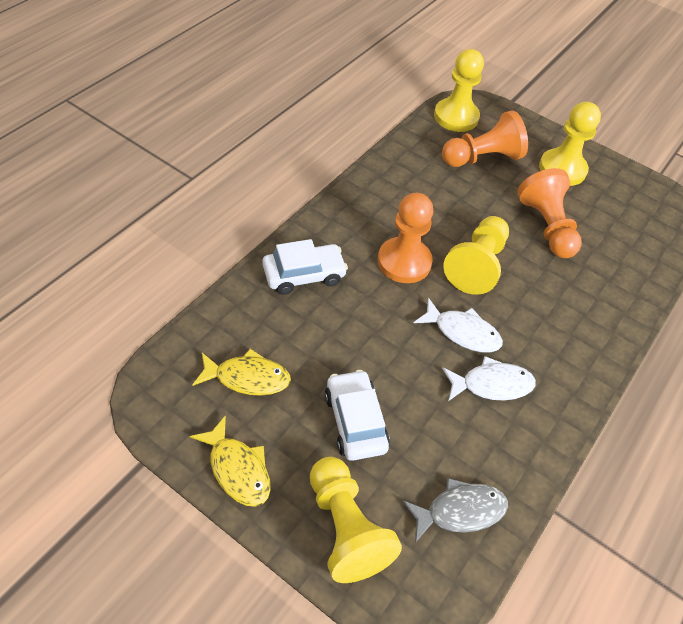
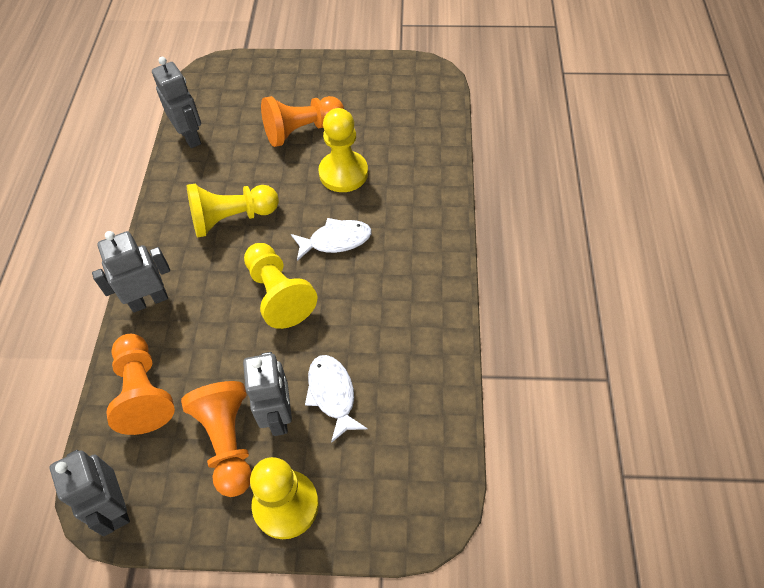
grey fish: 1 -> 0
grey robot: 0 -> 4
white car: 2 -> 0
yellow fish: 2 -> 0

